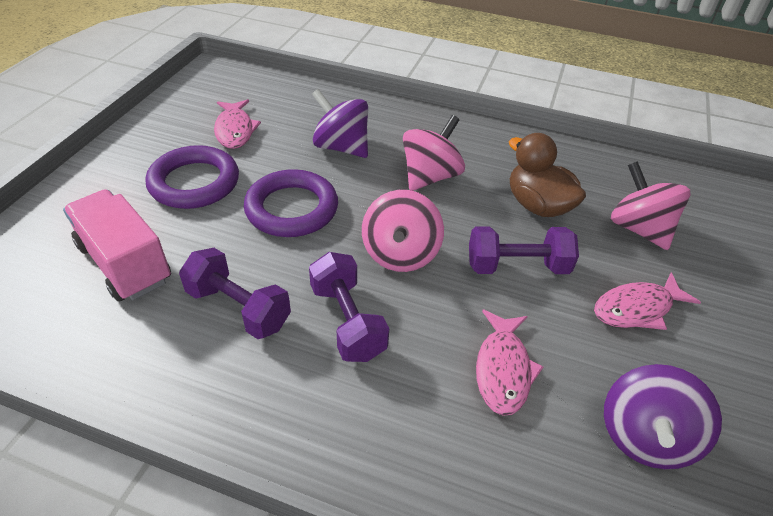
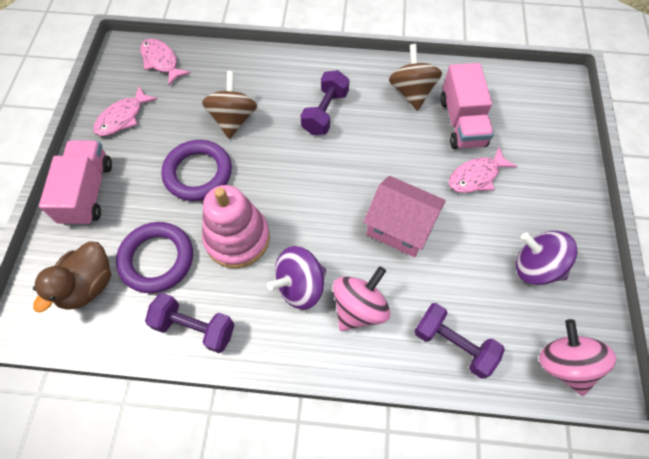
brown spinning top: 0 -> 2
pink house: 0 -> 1
pink spinning top: 3 -> 2
pink stacking toy: 0 -> 1
pink truck: 1 -> 2

